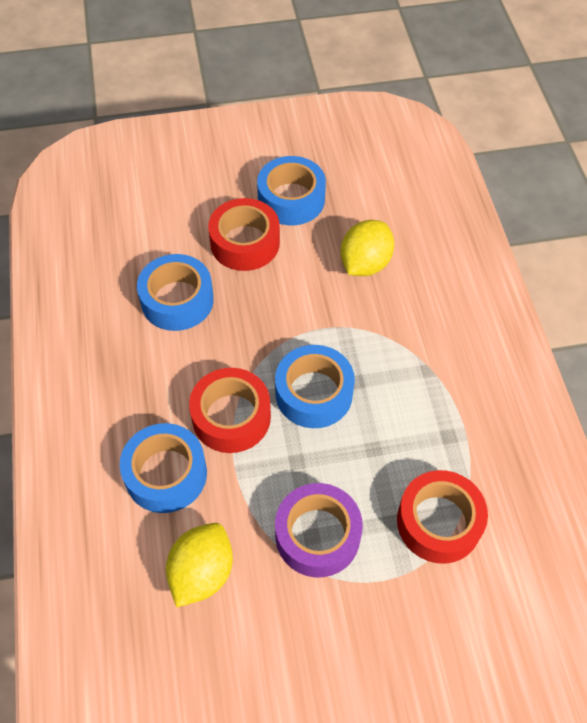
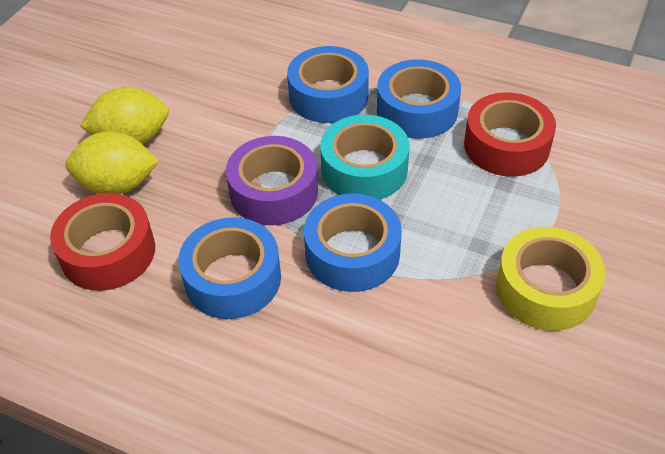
red tape: 3 -> 2
turquoise tape: 0 -> 1
yellow tape: 0 -> 1

